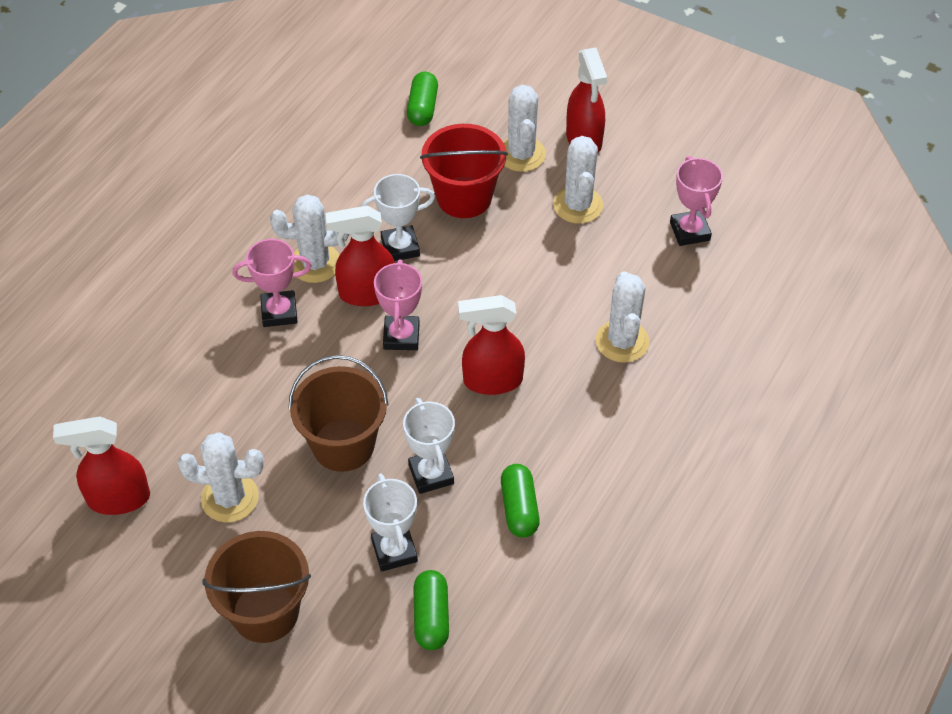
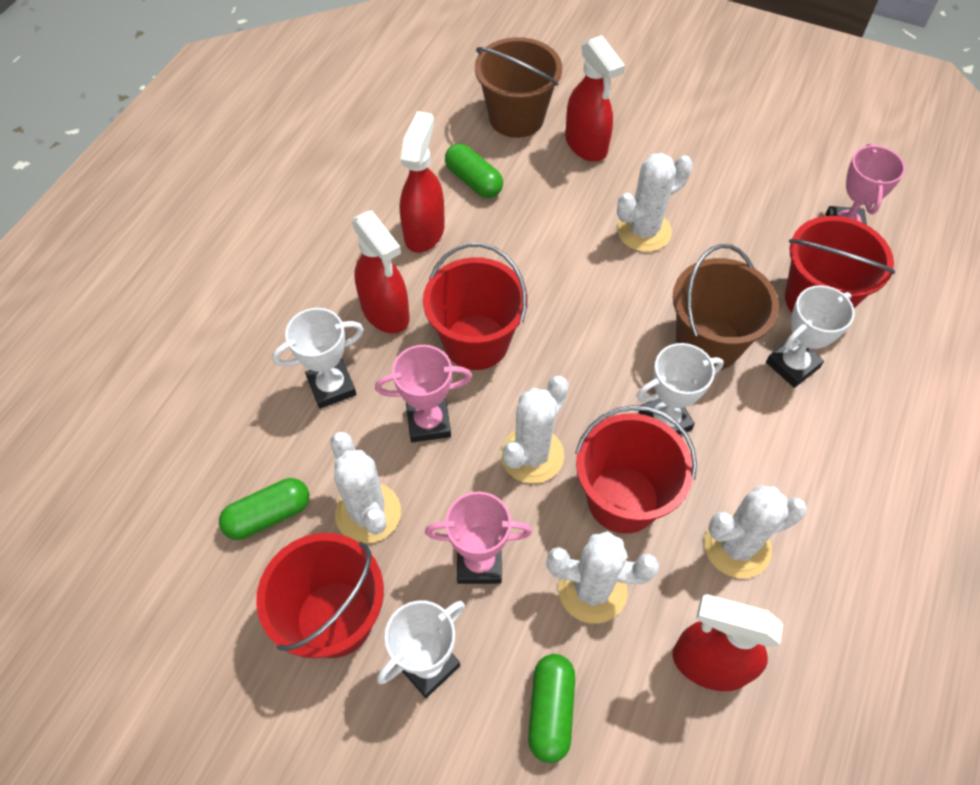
red bucket: 1 -> 4
white trophy: 3 -> 4

